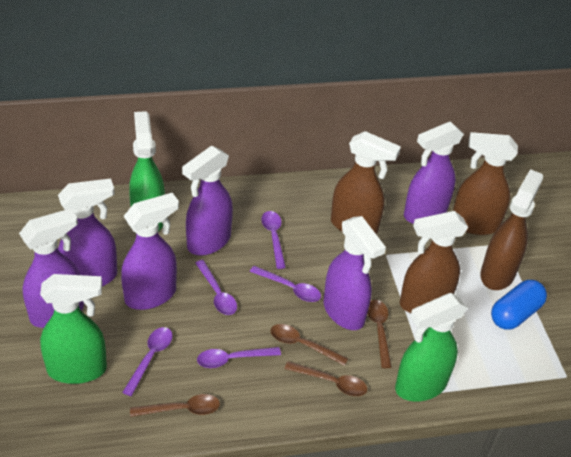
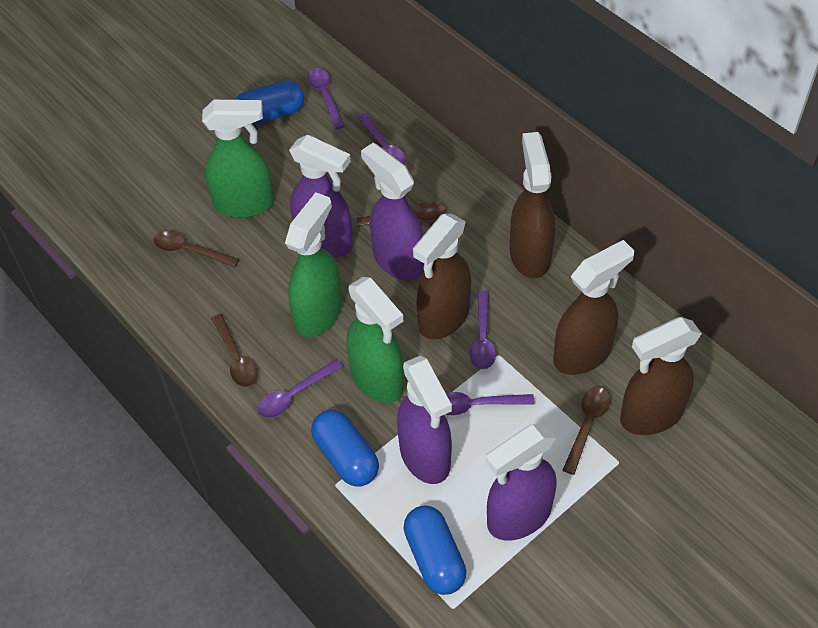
blue capsule: 1 -> 3
purple spray bottle: 6 -> 4

